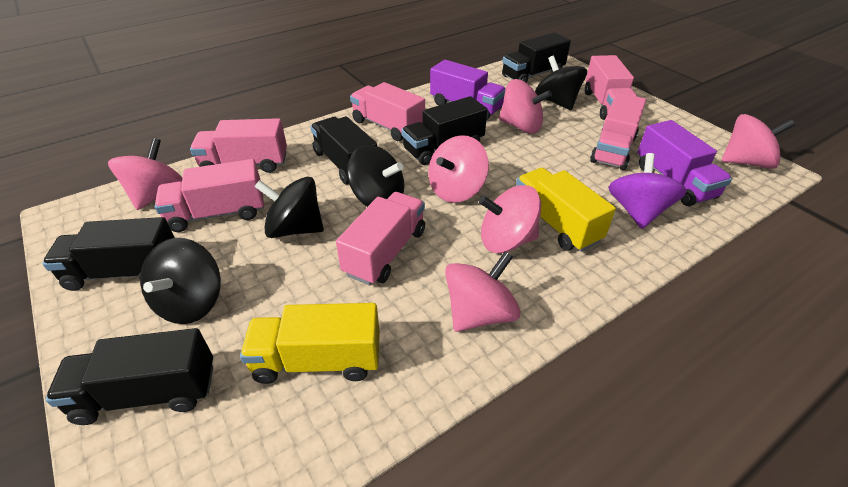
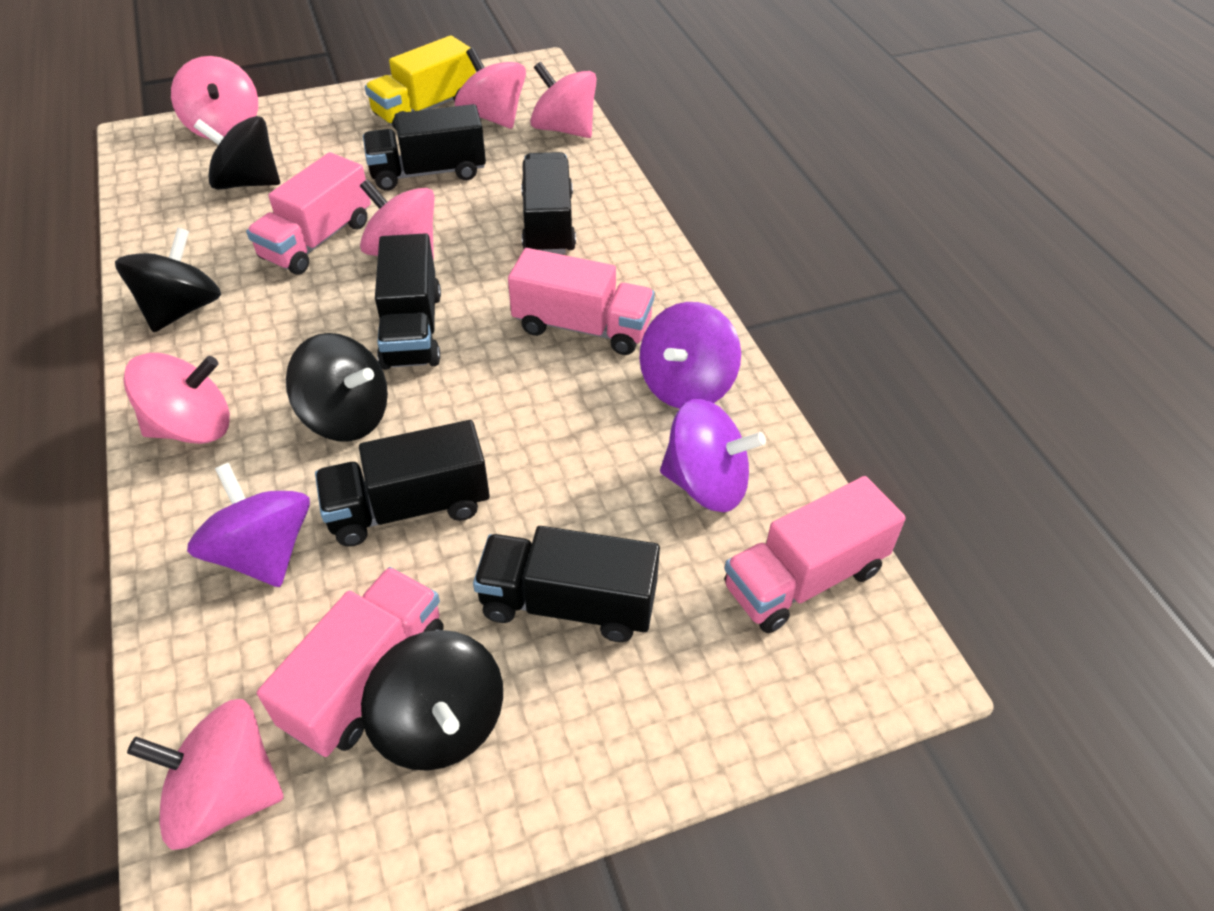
pink truck: 6 -> 4
purple spinning top: 1 -> 3
purple truck: 2 -> 0
yellow truck: 2 -> 1

